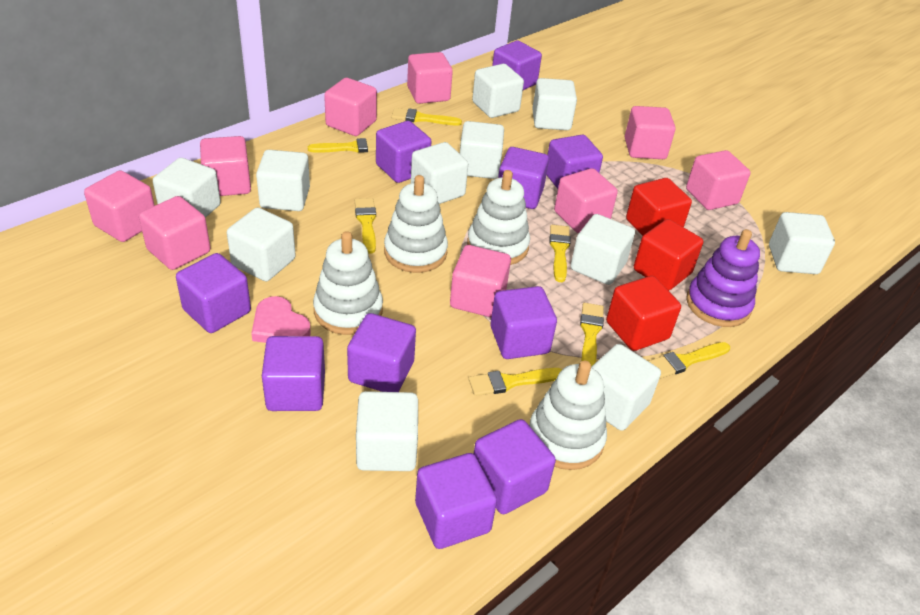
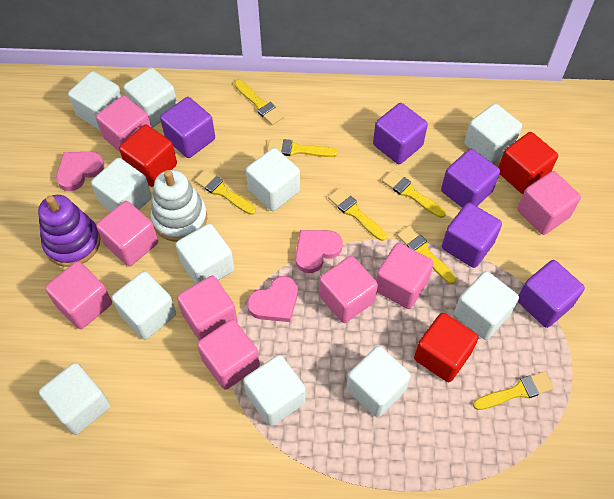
pink cube: 9 -> 8
pink heart: 1 -> 3
purple cube: 10 -> 5
white stacking toy: 4 -> 1

